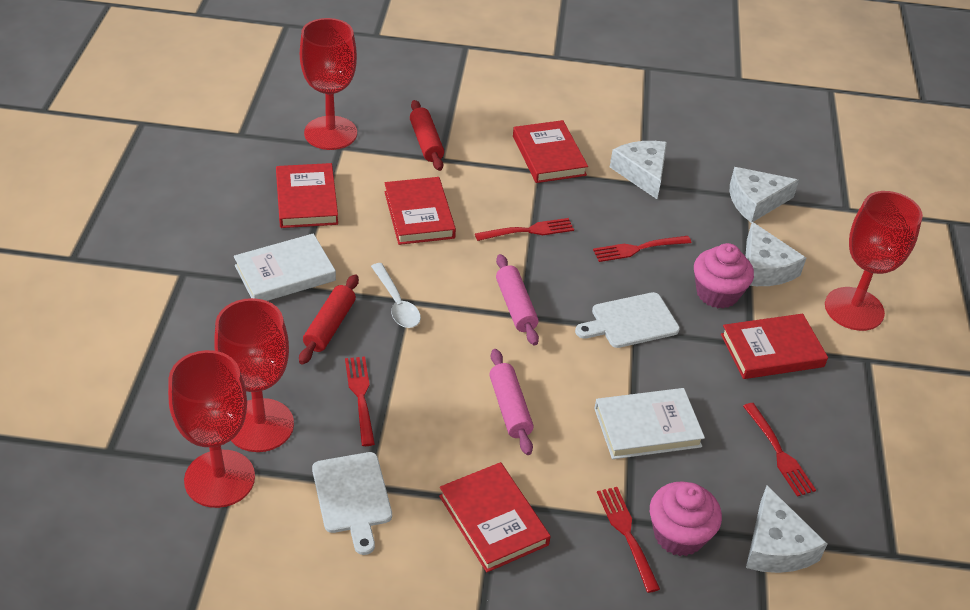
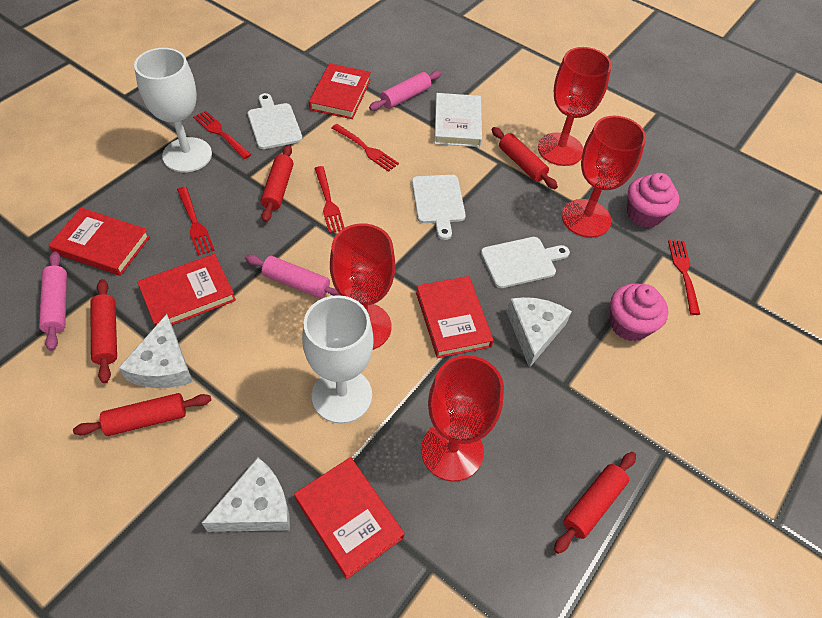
pink rolling pin: 2 -> 3
red rolling pin: 2 -> 5
white book: 2 -> 1
white cheese: 4 -> 3
white cutting board: 2 -> 3
white goblet: 0 -> 2
white spoon: 1 -> 0

